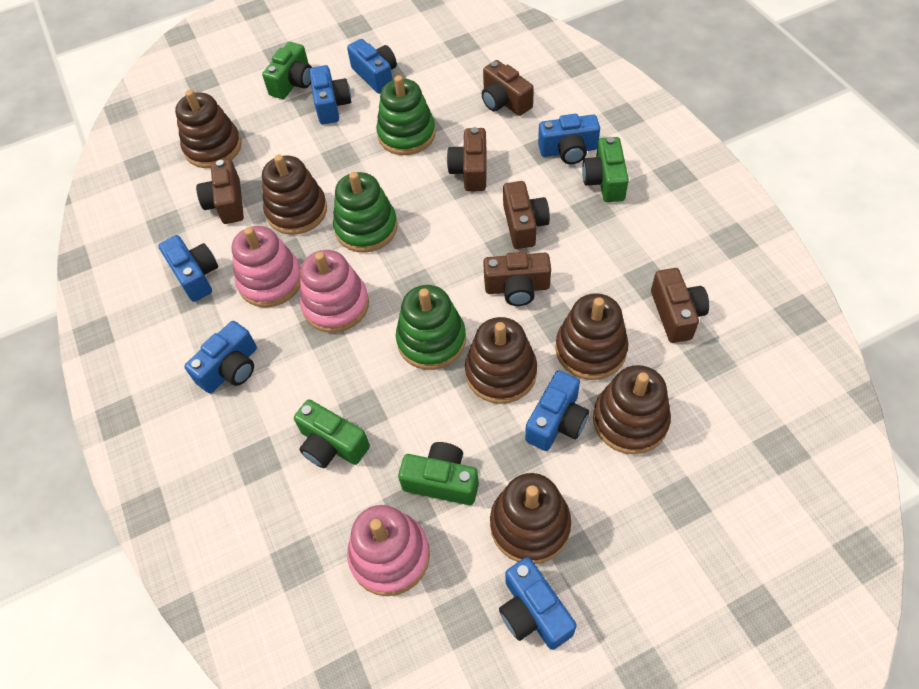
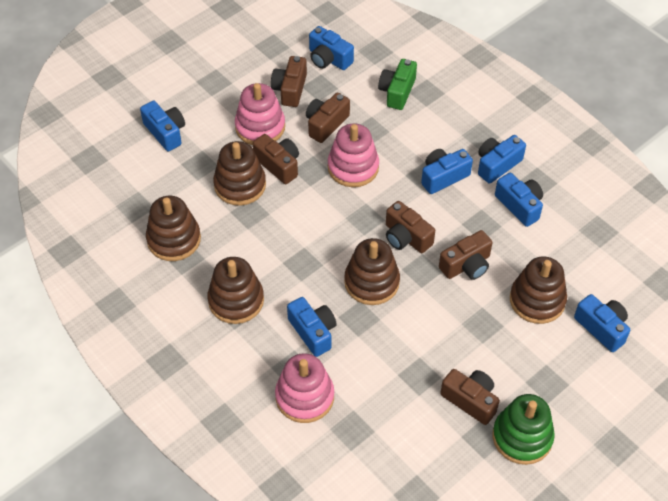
brown stacking toy: 6 -> 5
green camera: 4 -> 1
green stacking toy: 3 -> 1

